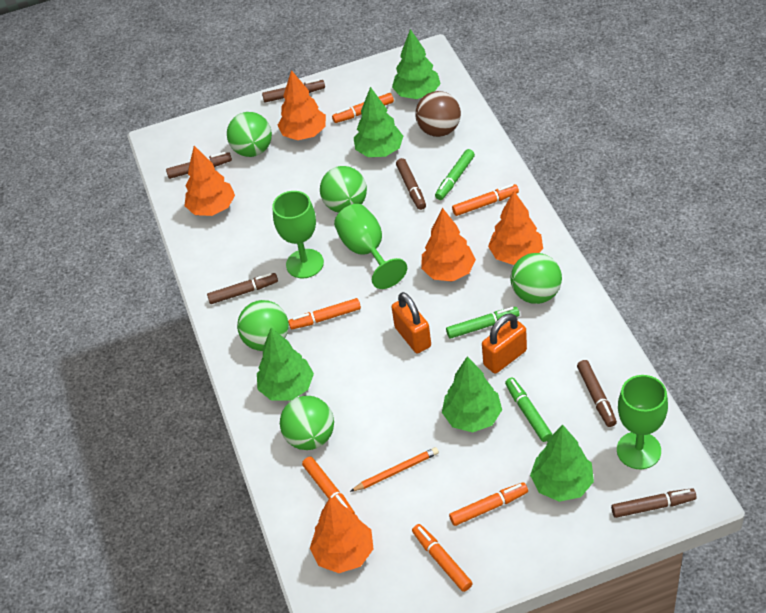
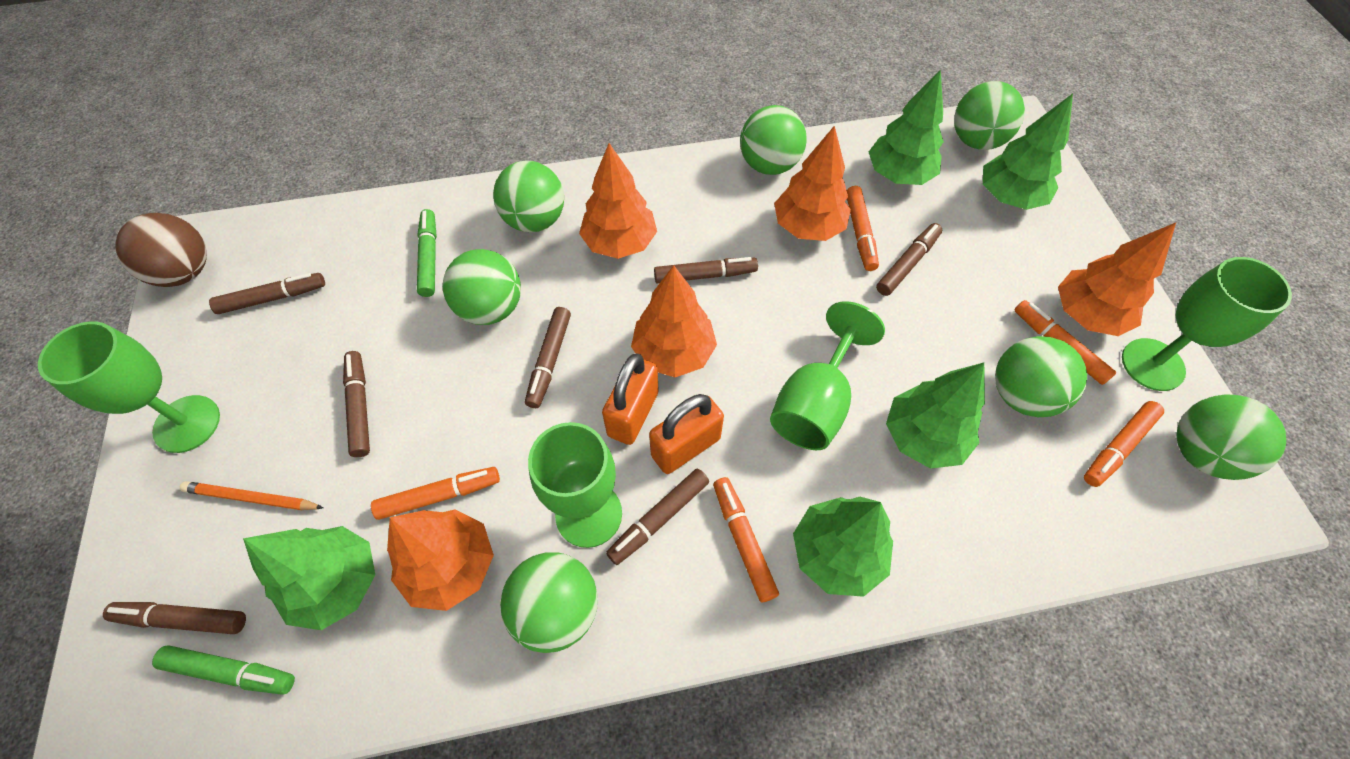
brown marker: 6 -> 7
green ball: 5 -> 7
green goblet: 3 -> 4
green marker: 3 -> 2
orange marker: 6 -> 5

